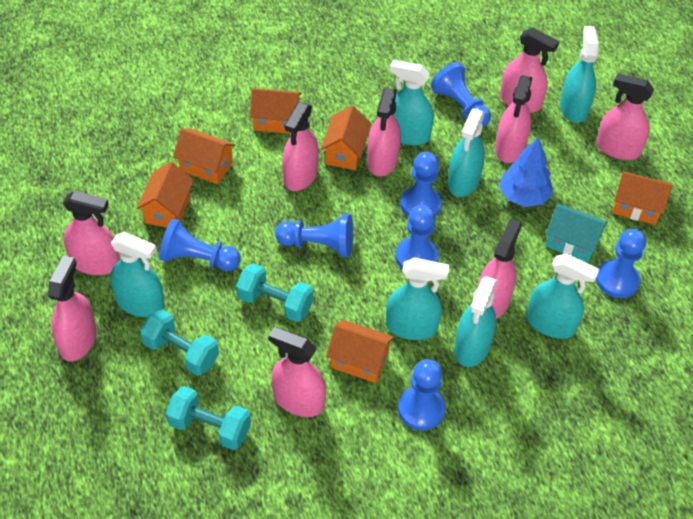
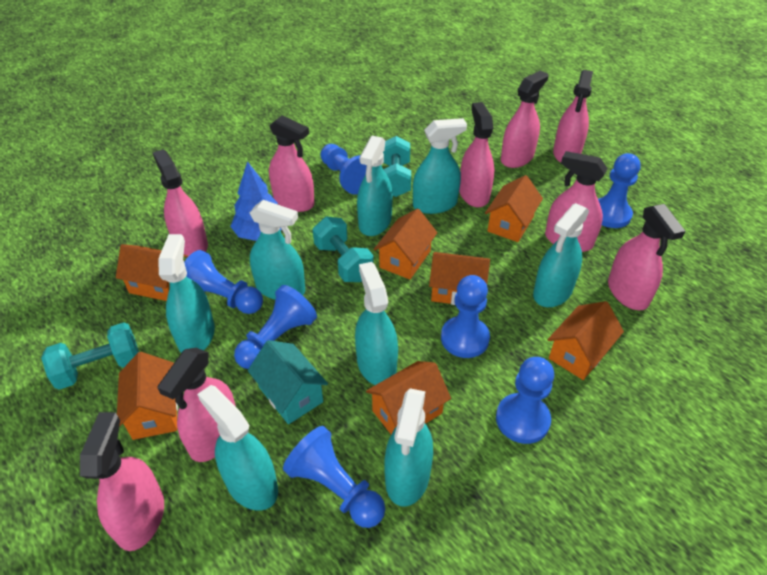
orange house: 6 -> 7
turquoise spray bottle: 7 -> 8

